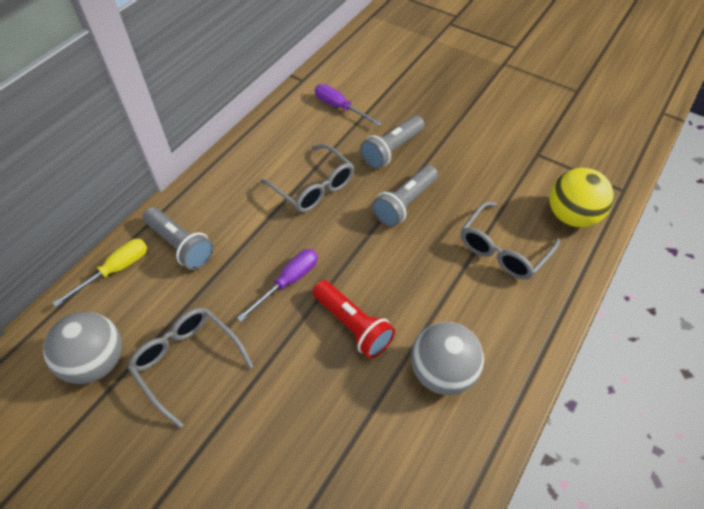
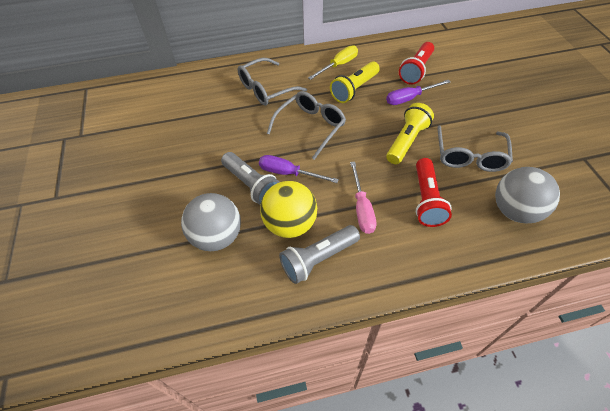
grey flashlight: 3 -> 2
pink screwdriver: 0 -> 1
red flashlight: 1 -> 2
yellow flashlight: 0 -> 2

